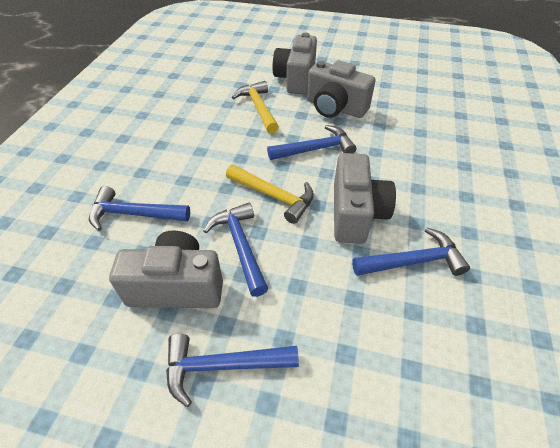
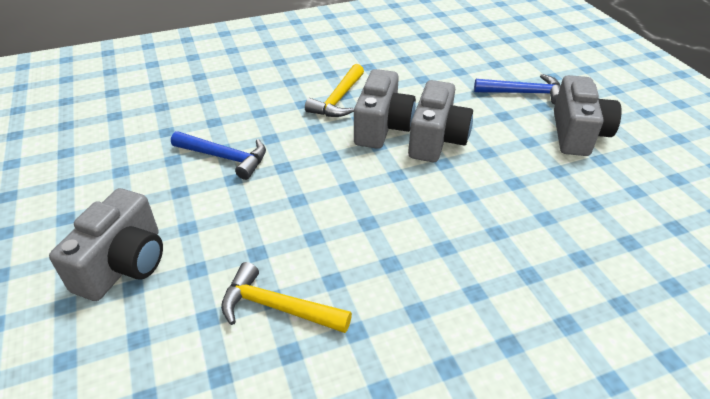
blue hammer: 5 -> 2

